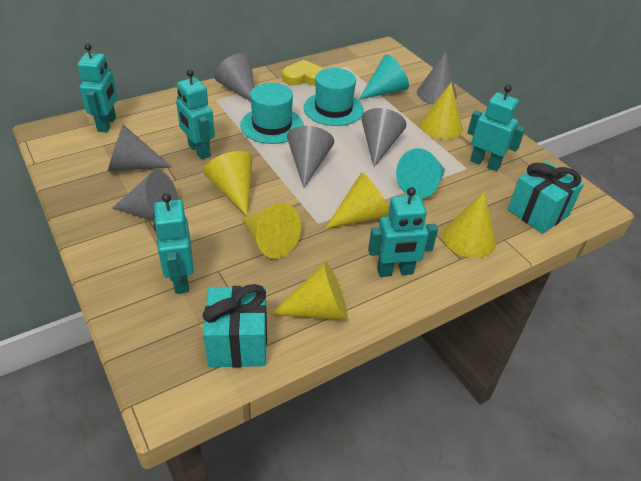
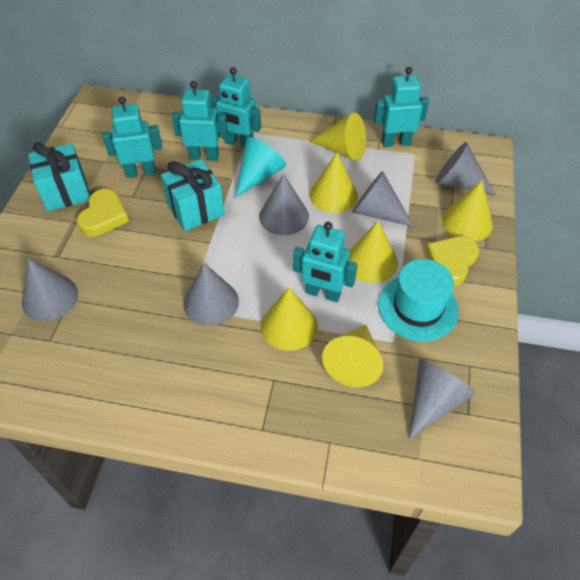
turquoise cone: 2 -> 1
turquoise hat: 2 -> 1
yellow heart: 1 -> 2

